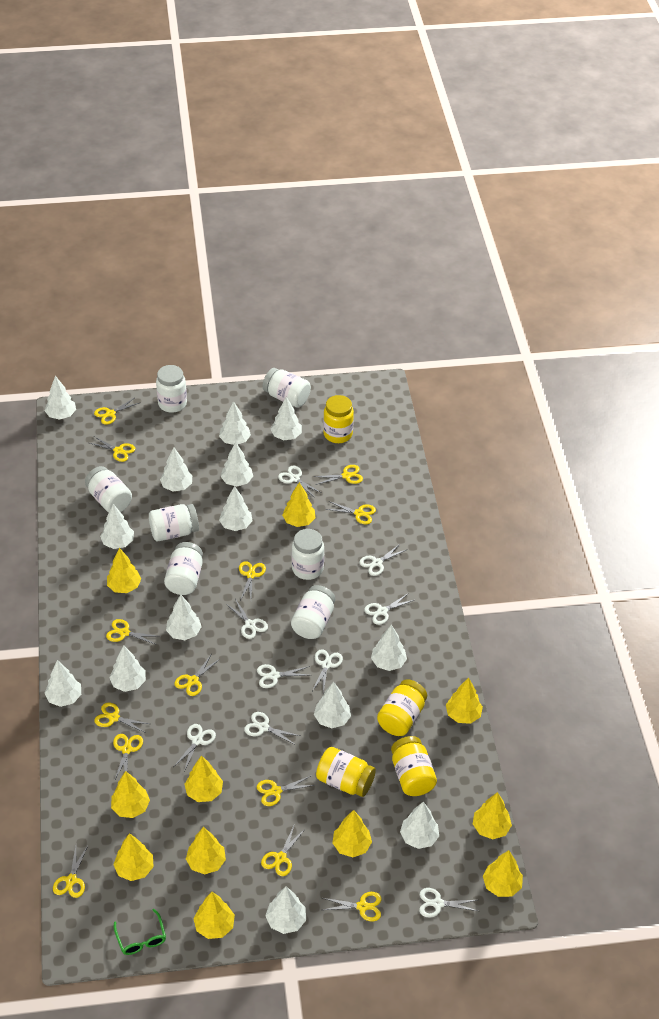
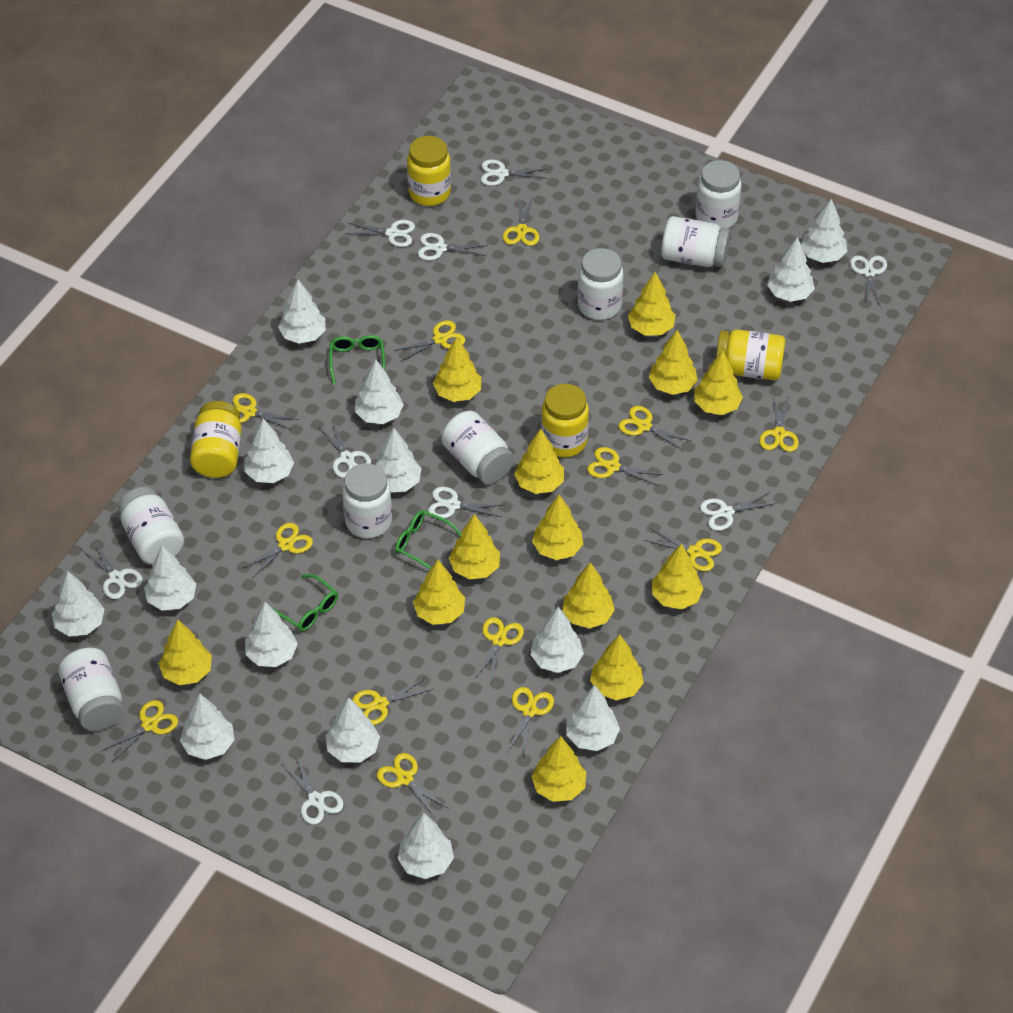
green glasses: 1 -> 3
yellow tree: 11 -> 13

